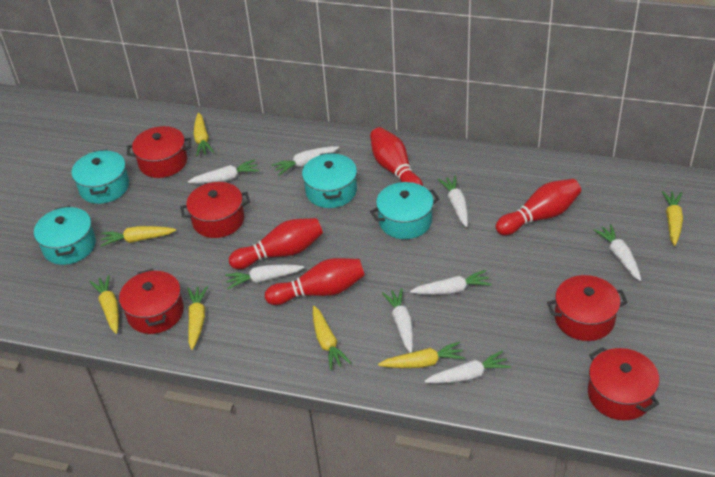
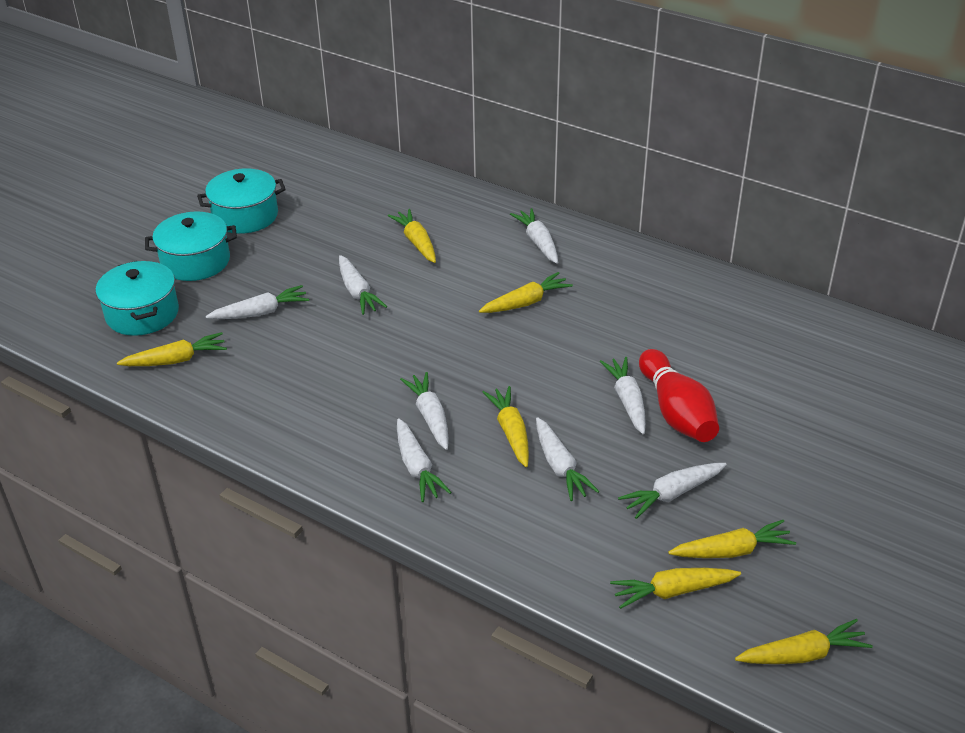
red bowling pin: 4 -> 1
red pot: 5 -> 0
turquoise pot: 4 -> 3

